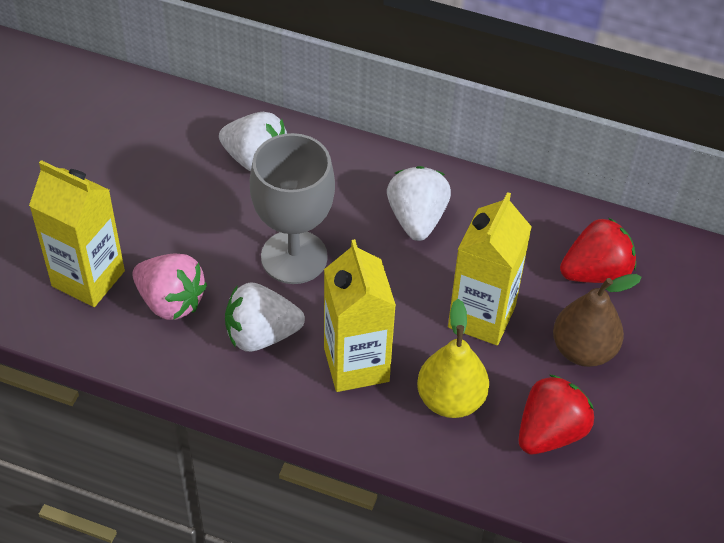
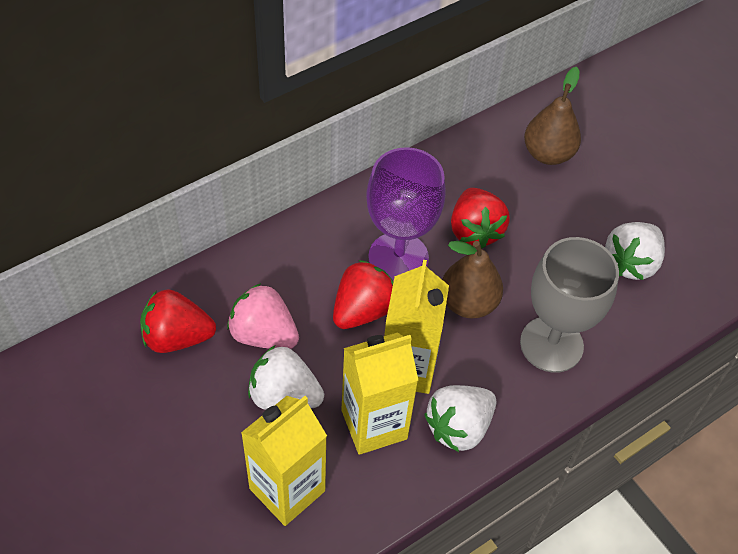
brown pear: 1 -> 2
purple goblet: 0 -> 1
red strawberry: 2 -> 3
yellow pear: 1 -> 0

